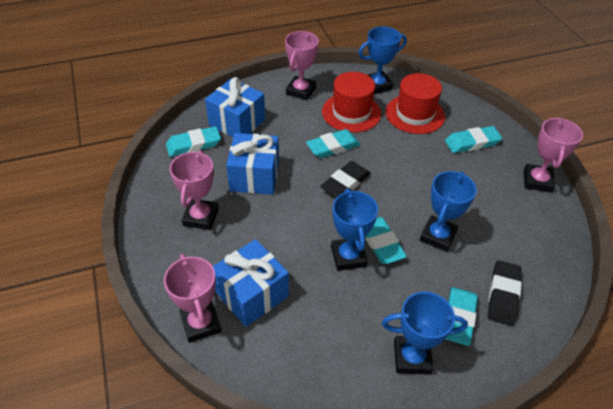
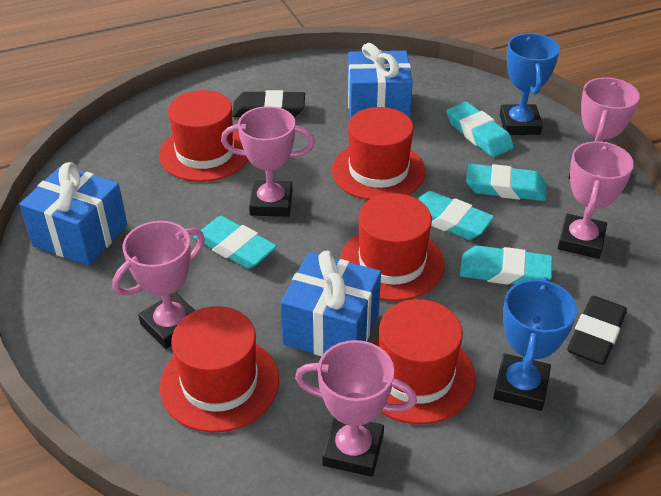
blue trophy: 4 -> 2
pink trophy: 4 -> 5
red hat: 2 -> 5

